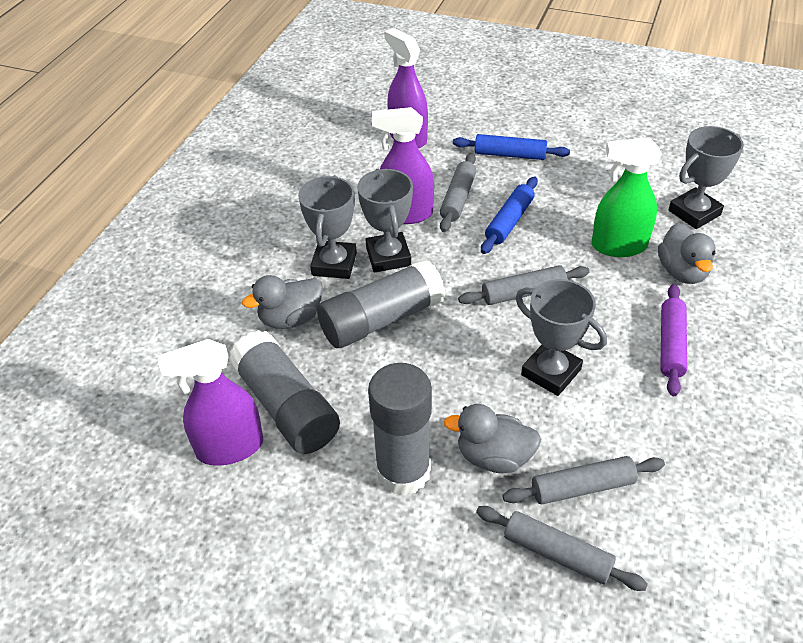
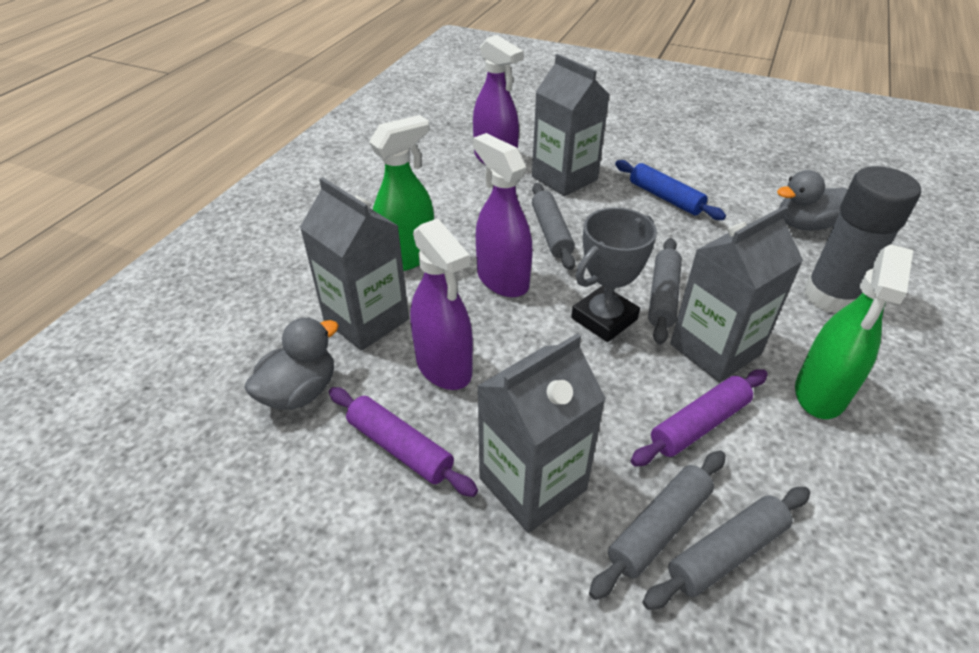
blue rolling pin: 2 -> 1
green spray bottle: 1 -> 2
grey carton: 0 -> 4
grey duck: 3 -> 2
grey glue stick: 3 -> 1
grey trophy: 4 -> 1
purple rolling pin: 1 -> 2

